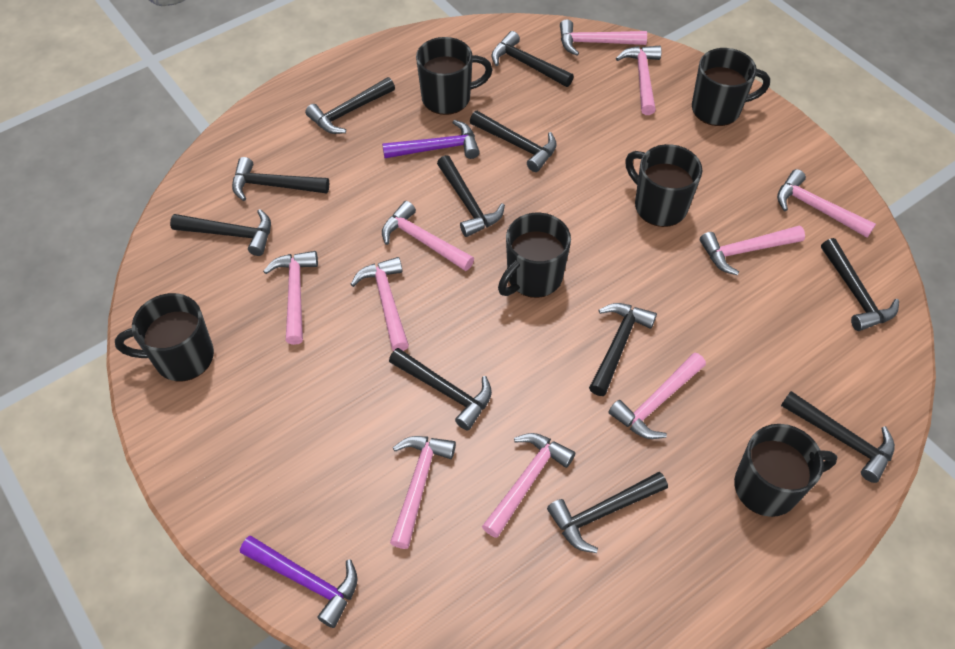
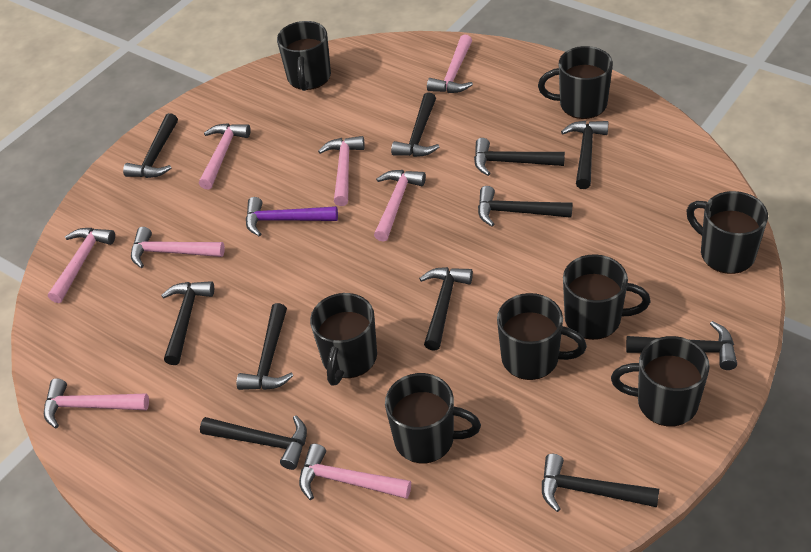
black mug: 6 -> 8
pink hammer: 10 -> 8
purple hammer: 2 -> 1

